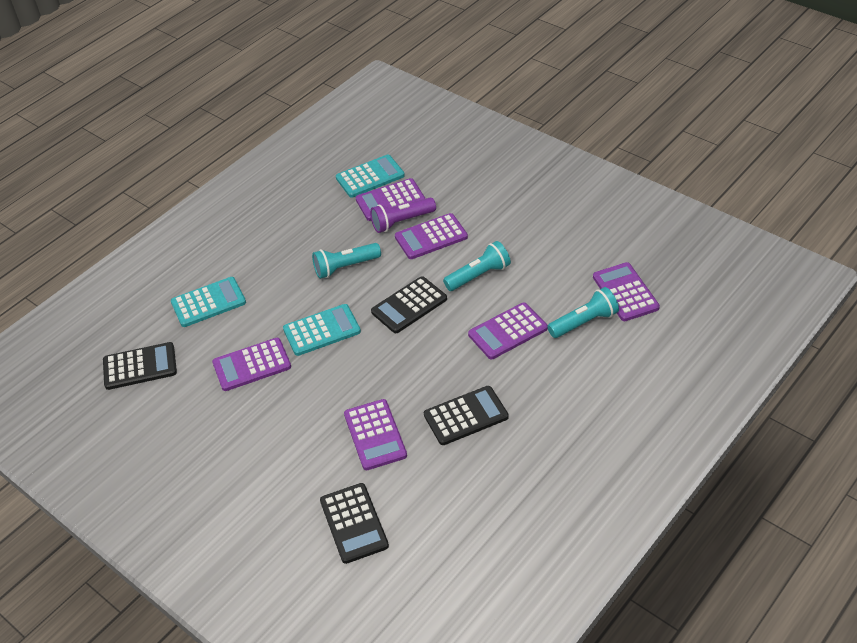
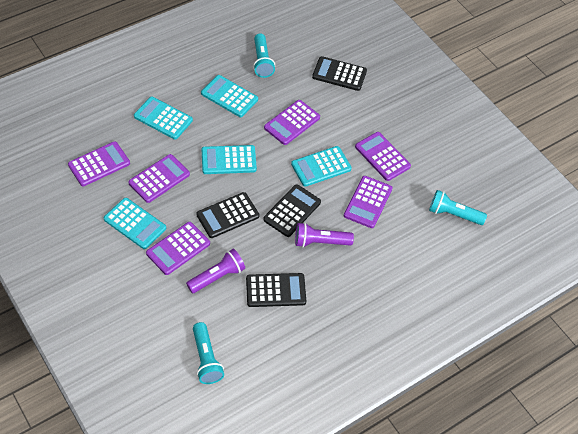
purple flashlight: 1 -> 2
turquoise calculator: 3 -> 5

